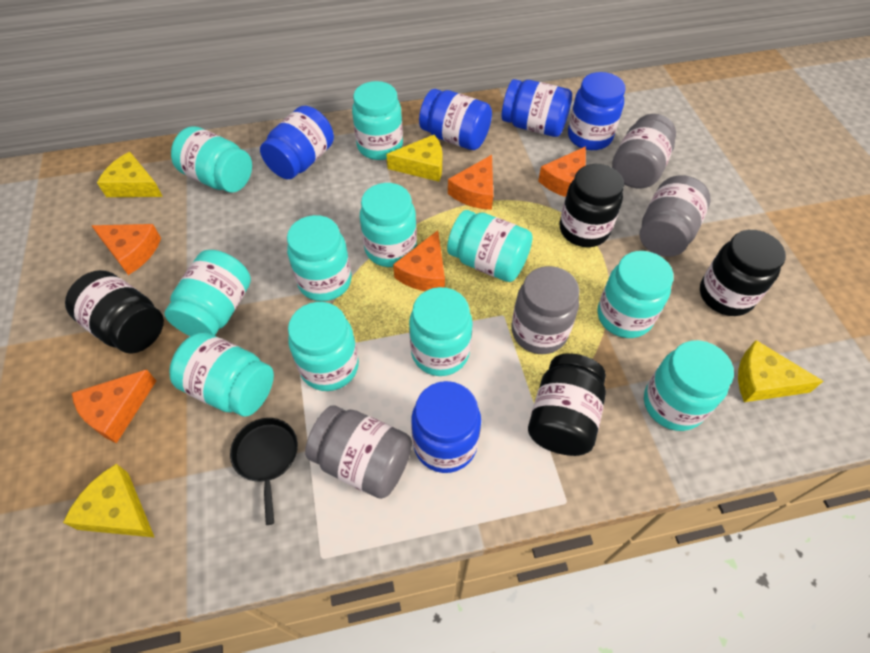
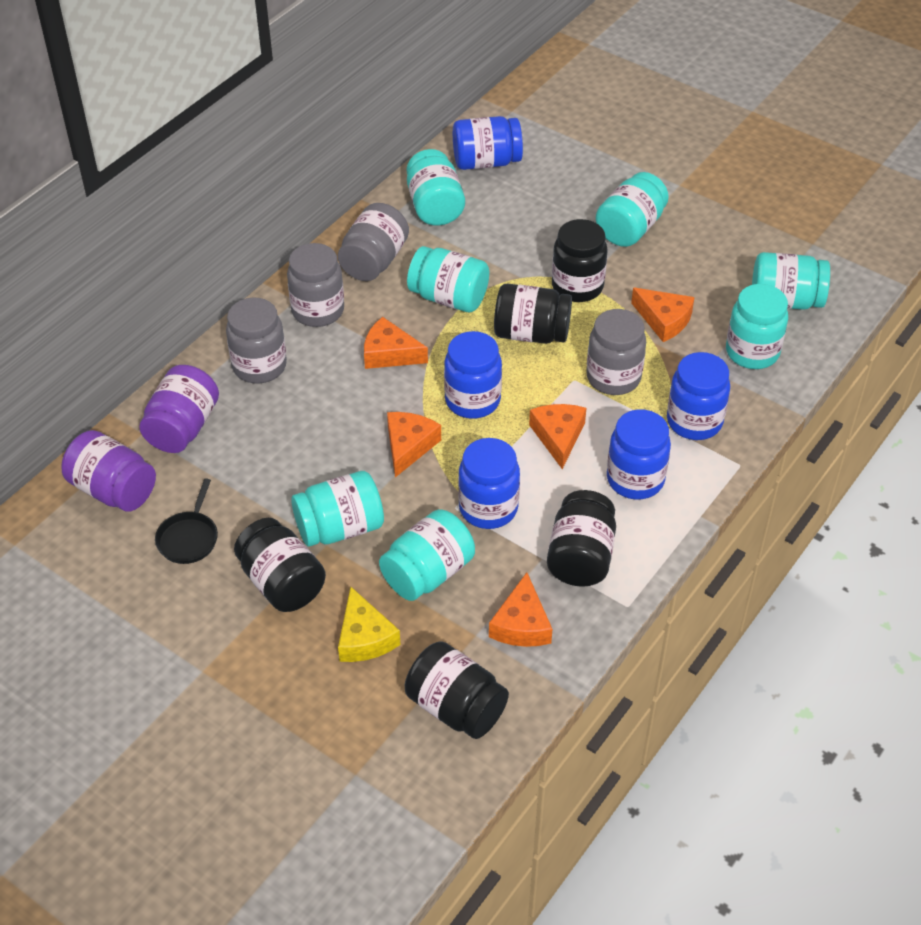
black jar: 4 -> 5
purple jar: 0 -> 2
turquoise jar: 11 -> 7
yellow cheese: 4 -> 1

